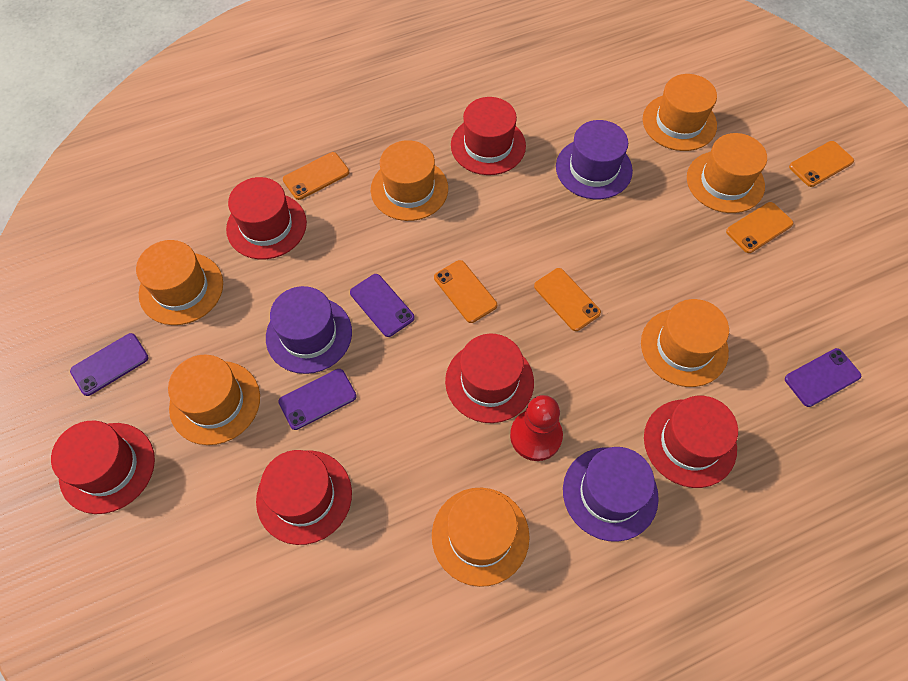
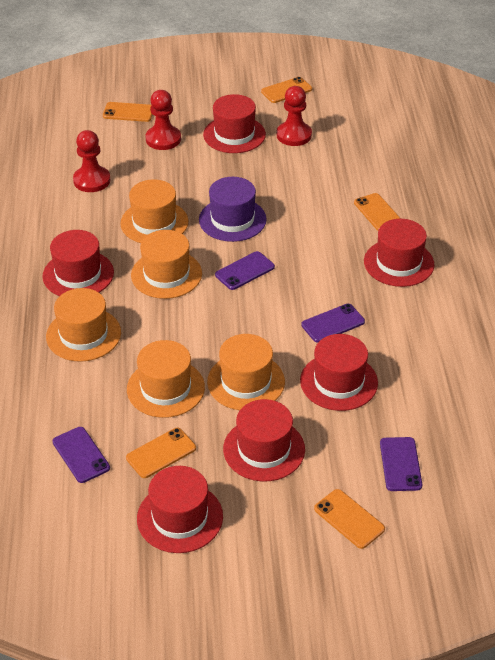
orange hat: 7 -> 5
purple hat: 3 -> 1
red pawn: 1 -> 3

